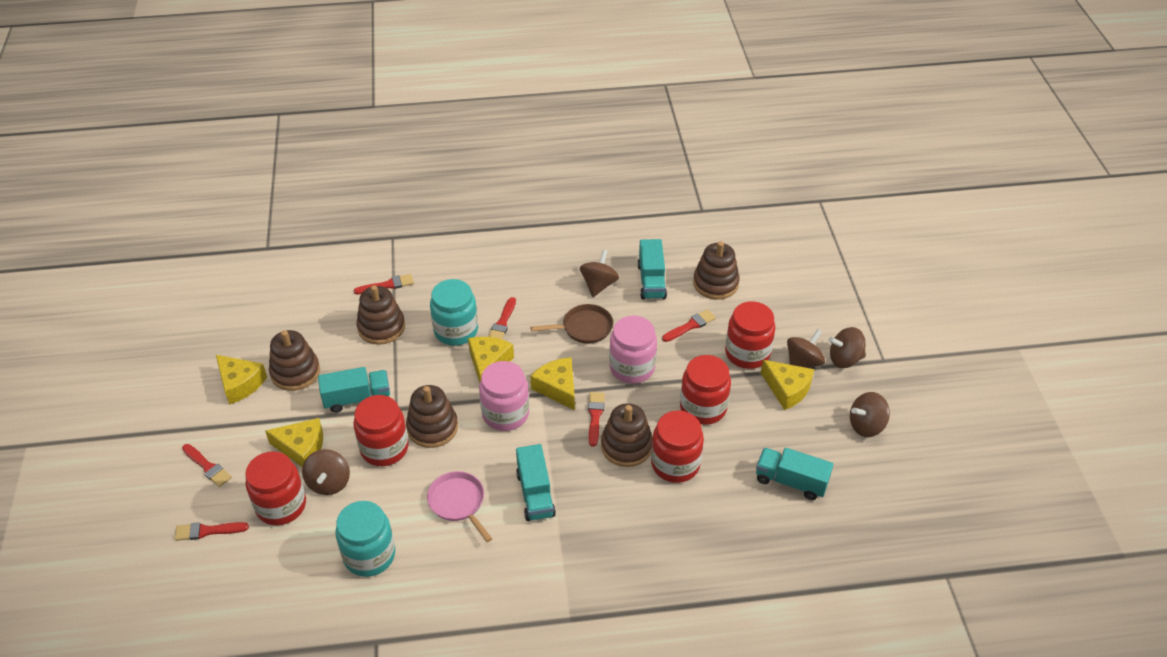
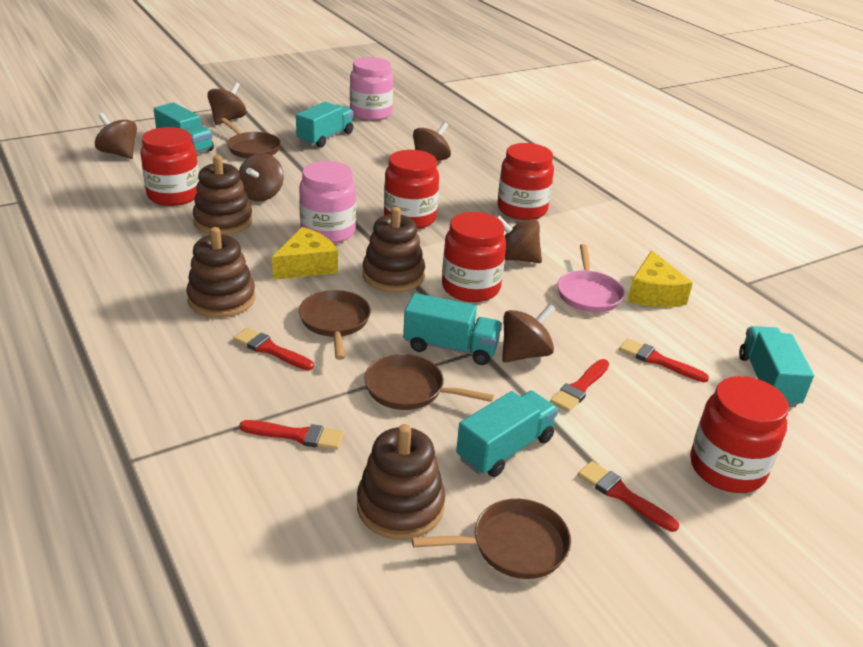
brown pan: 1 -> 4
brown spinning top: 5 -> 6
brown stacking toy: 5 -> 4
red brush: 6 -> 5
turquoise jar: 2 -> 0
turquoise truck: 4 -> 5
yellow cheese: 5 -> 2

